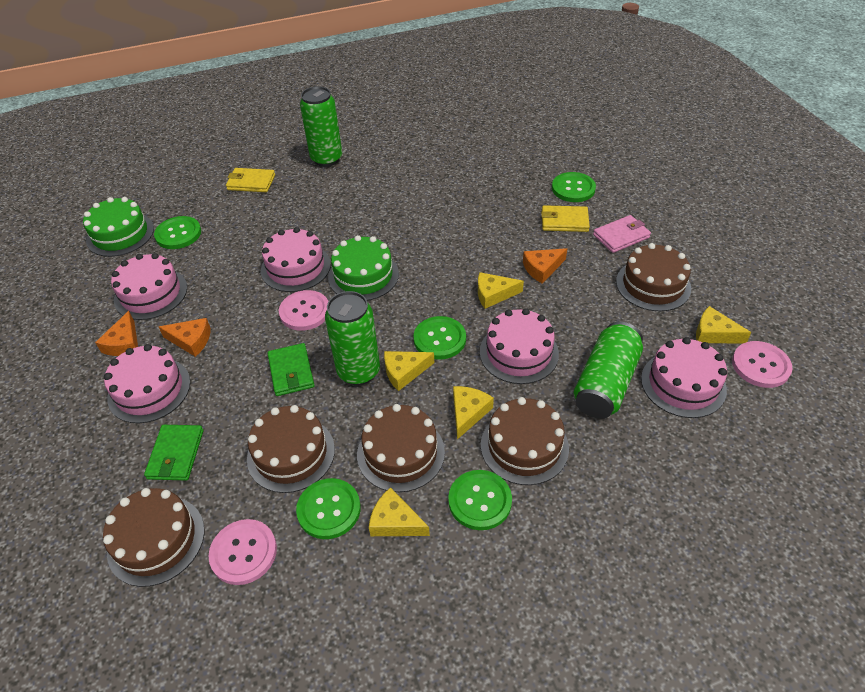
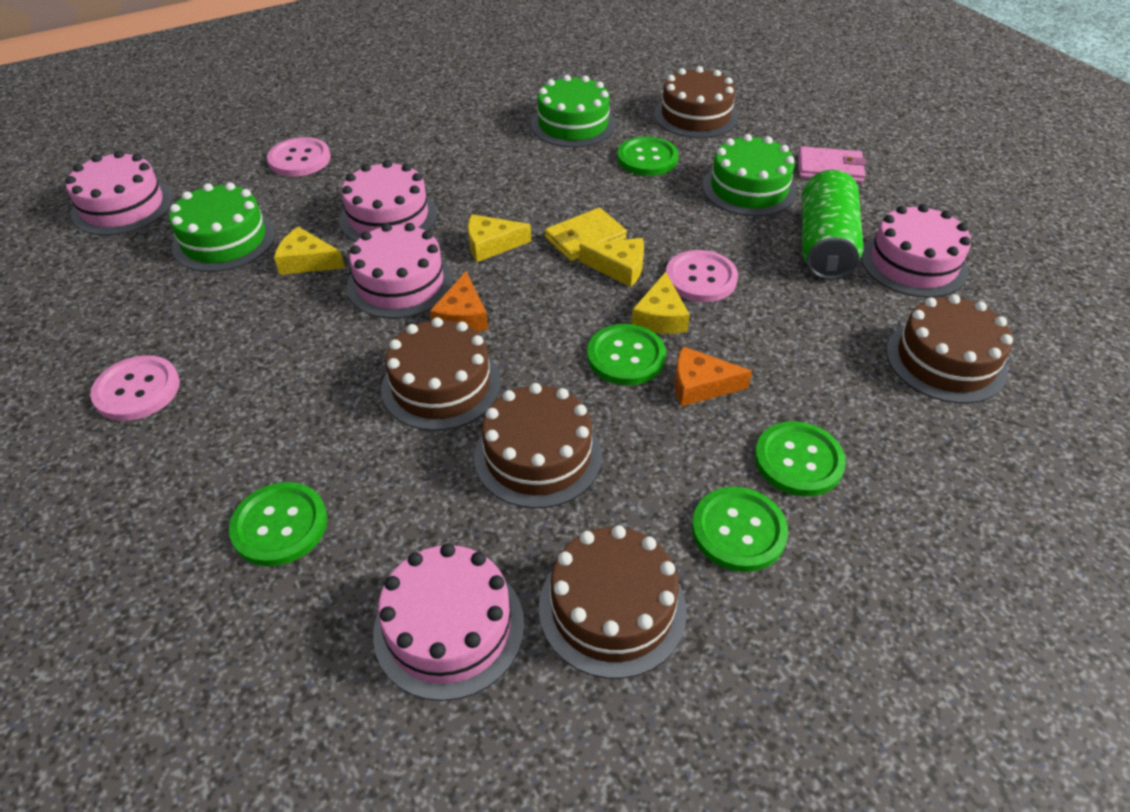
green cake: 2 -> 3
green can: 3 -> 1
green wallet: 2 -> 0
orange cheese: 3 -> 2
yellow cheese: 5 -> 4
yellow wallet: 2 -> 1

